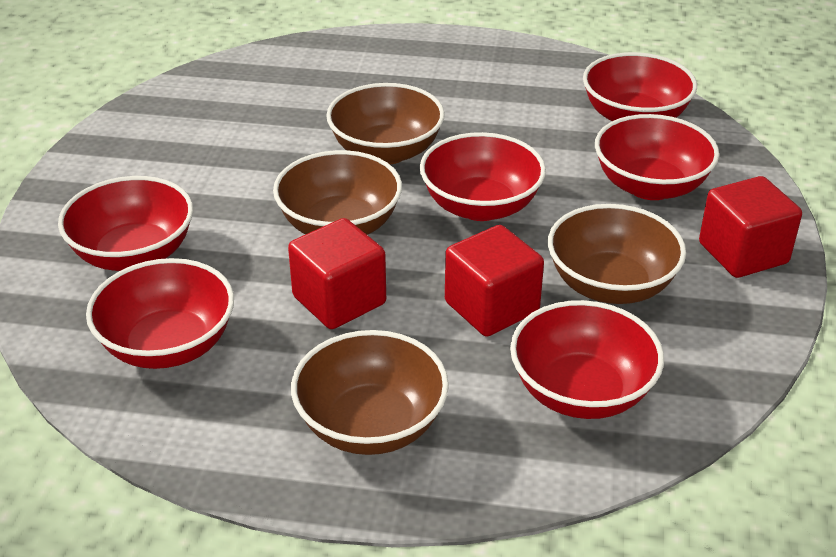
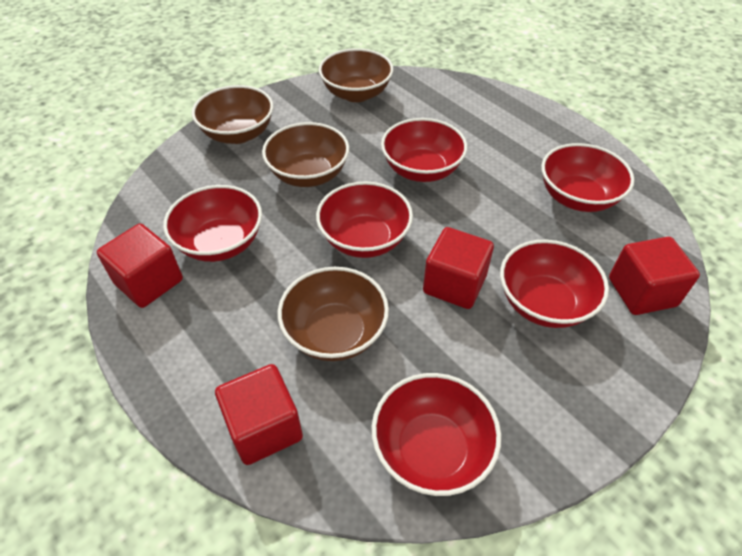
red cube: 3 -> 4

